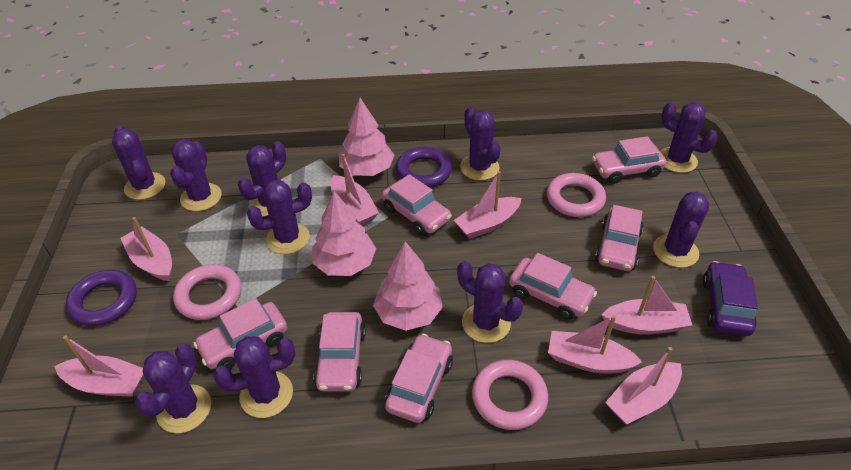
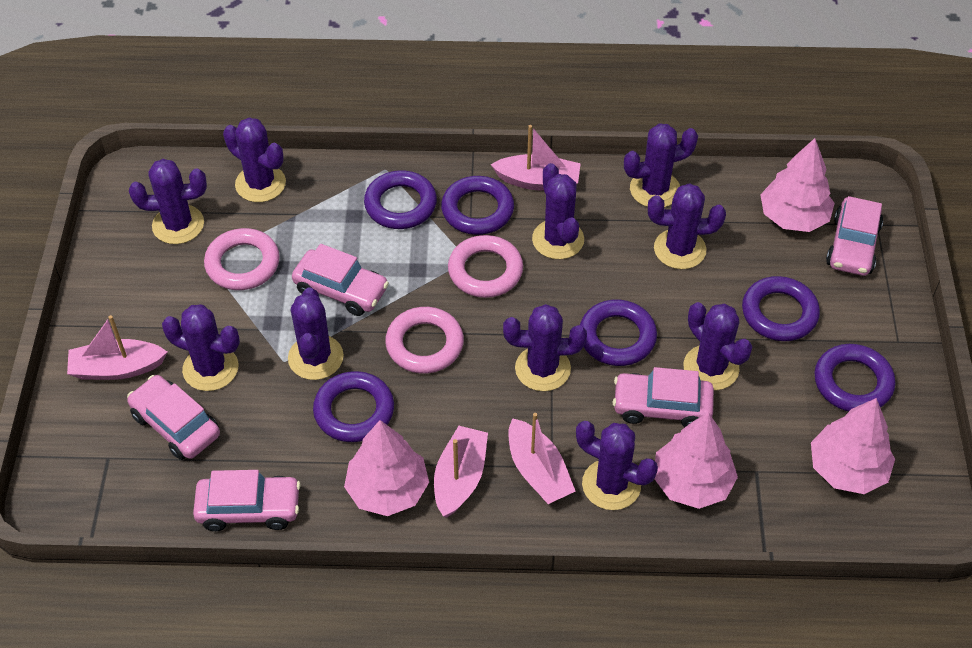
pink boat: 7 -> 4
pink car: 7 -> 5
pink tree: 3 -> 4
purple car: 1 -> 0
purple ring: 2 -> 6

